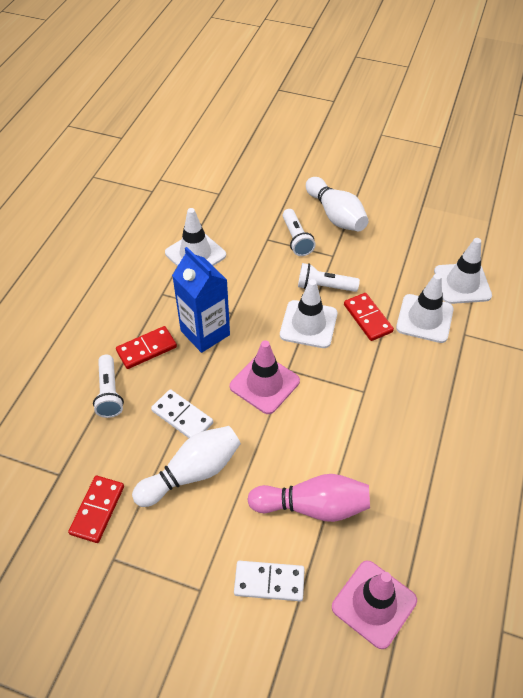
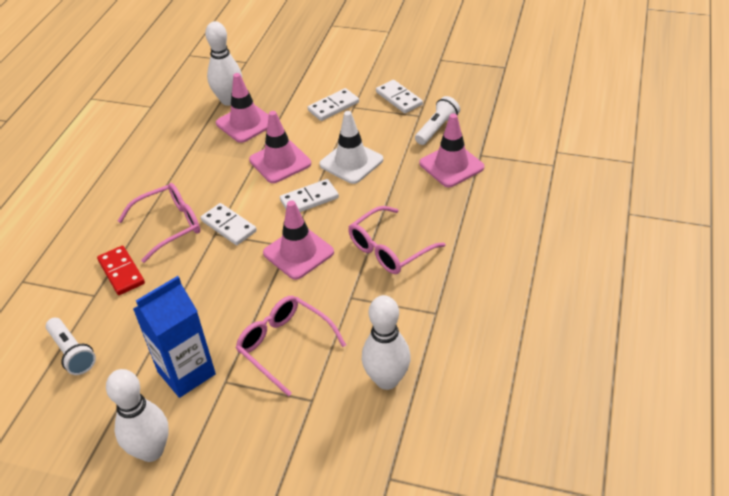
pink bowling pin: 1 -> 0
pink glasses: 0 -> 3
pink traffic cone: 2 -> 4
red domino: 3 -> 1
white bowling pin: 2 -> 3
white domino: 2 -> 4
white flashlight: 3 -> 2
white traffic cone: 4 -> 1

